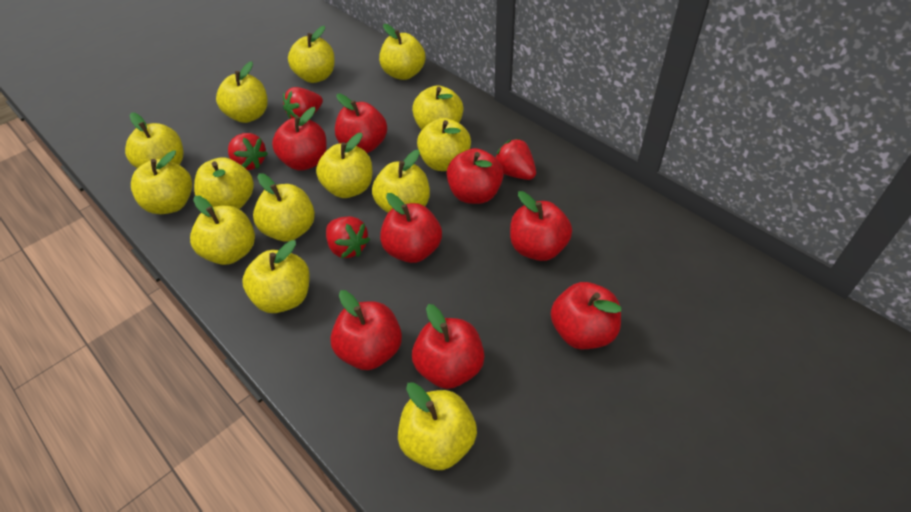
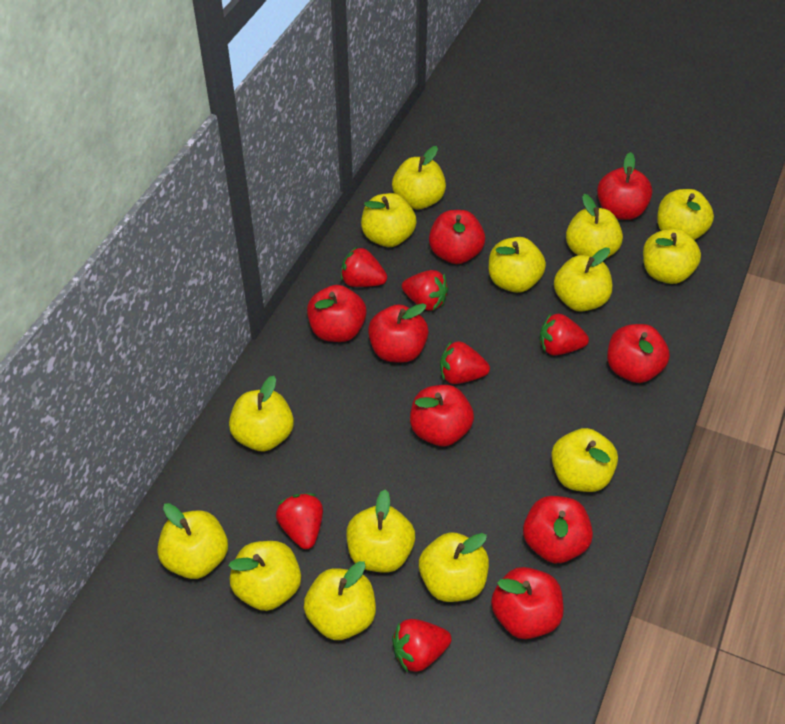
red strawberry: 4 -> 6

